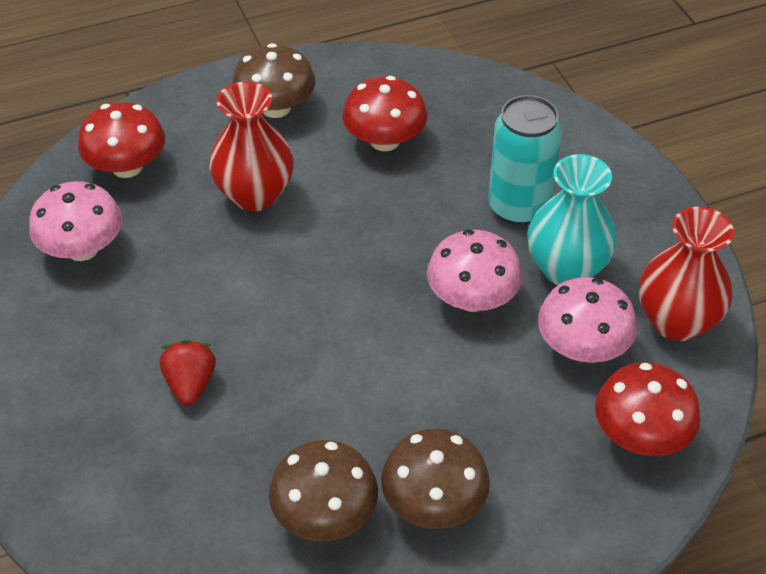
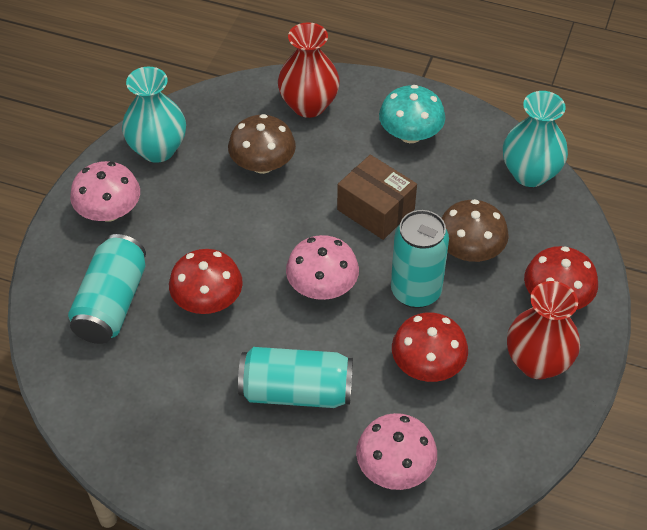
brown box: 0 -> 1
brown mushroom: 3 -> 2
red strawberry: 1 -> 0
turquoise can: 1 -> 3
turquoise mushroom: 0 -> 1
turquoise vase: 1 -> 2

